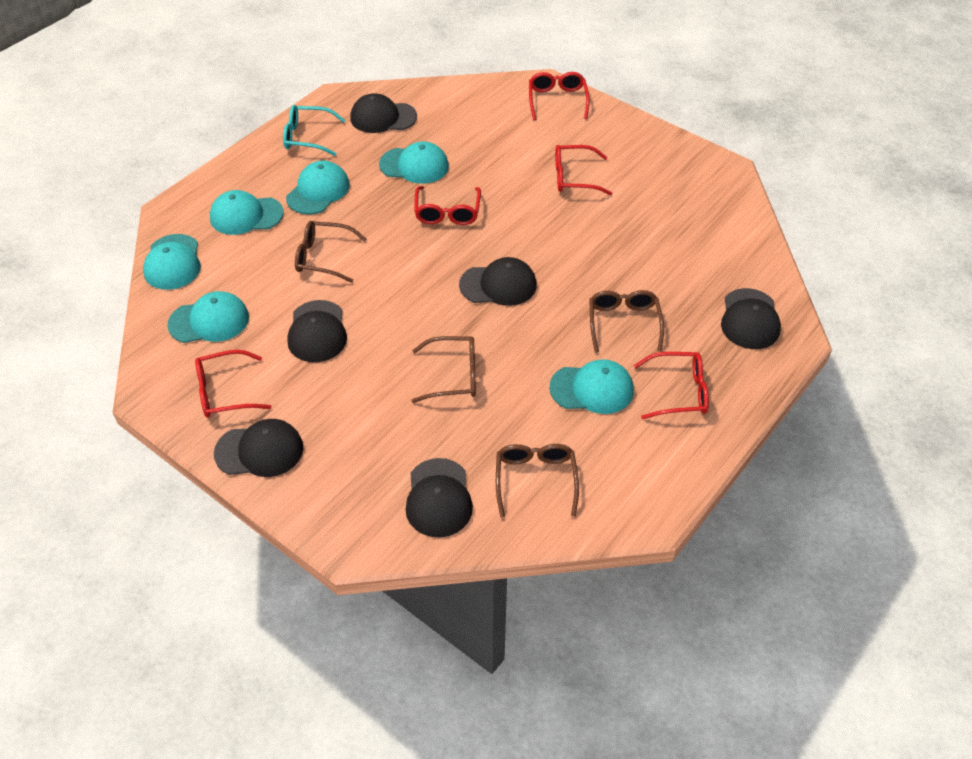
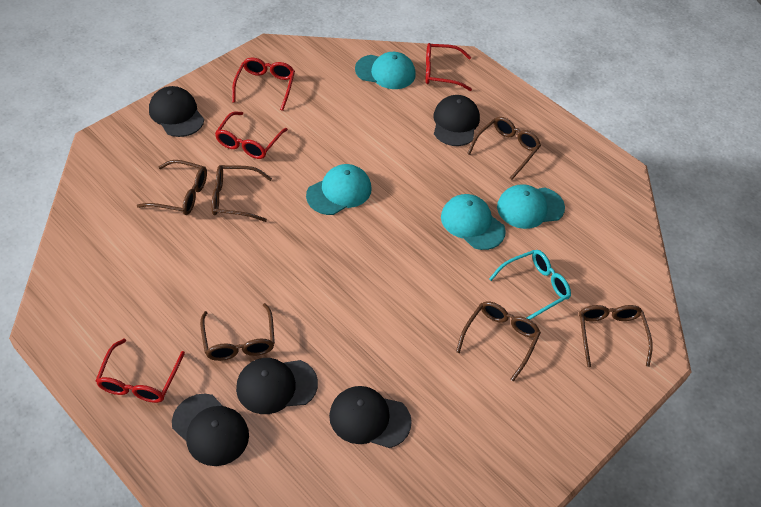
black cap: 6 -> 5
brown glasses: 4 -> 6
red glasses: 5 -> 4
turquoise cap: 6 -> 4

